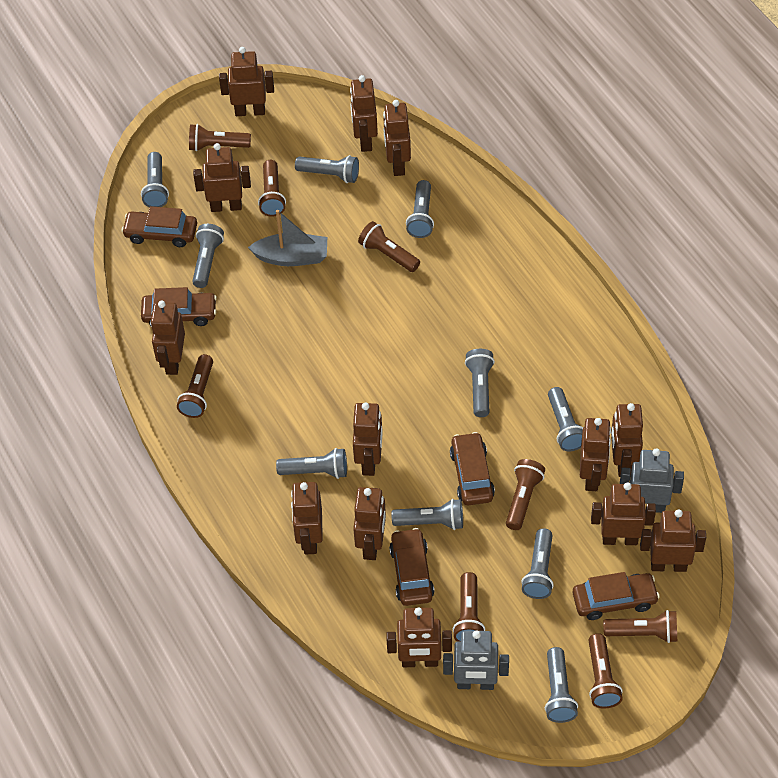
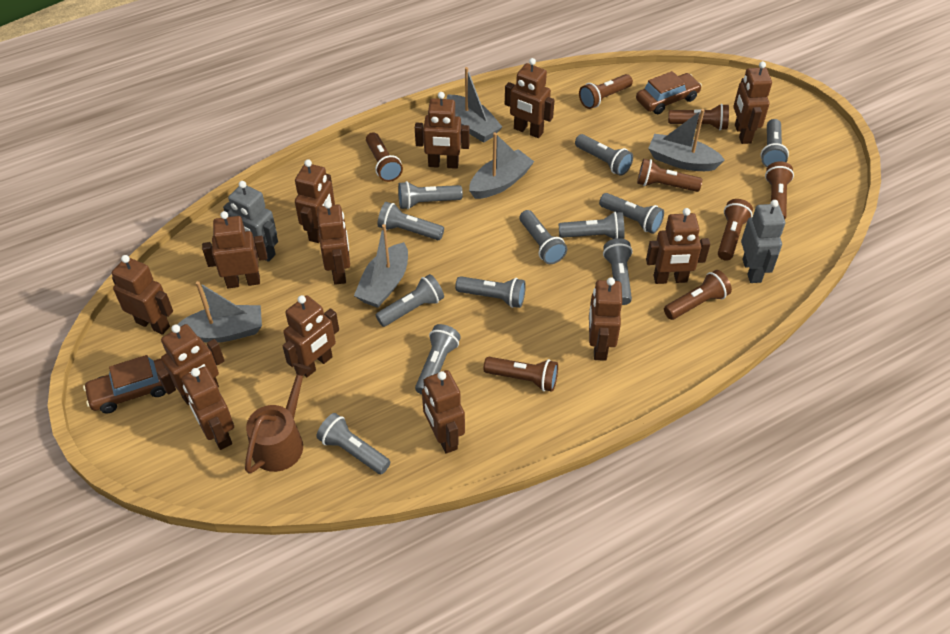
brown car: 5 -> 2
brown watering can: 0 -> 1
grey boat: 1 -> 5
grey flashlight: 10 -> 12

